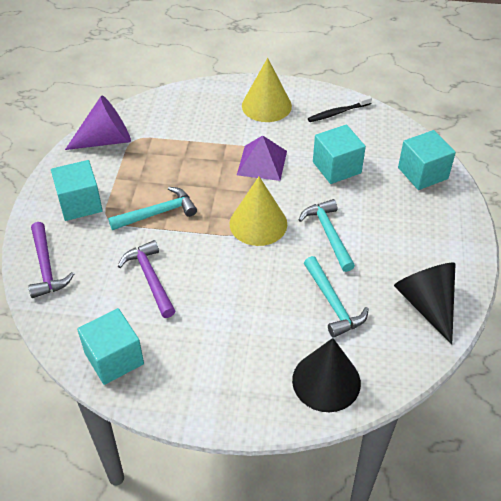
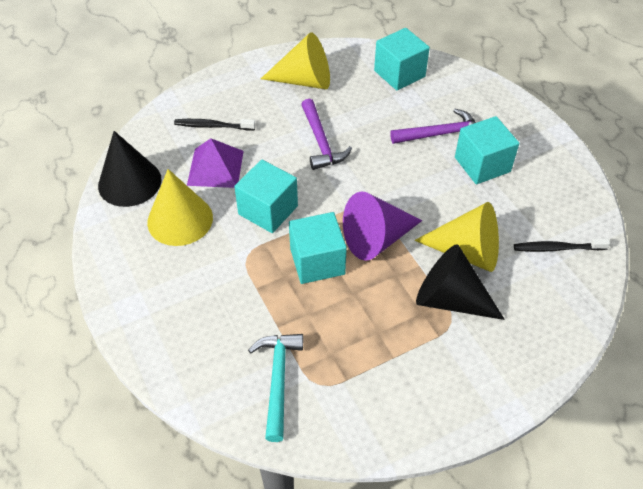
black toothbrush: 1 -> 2
turquoise hammer: 3 -> 1
yellow cone: 2 -> 3

